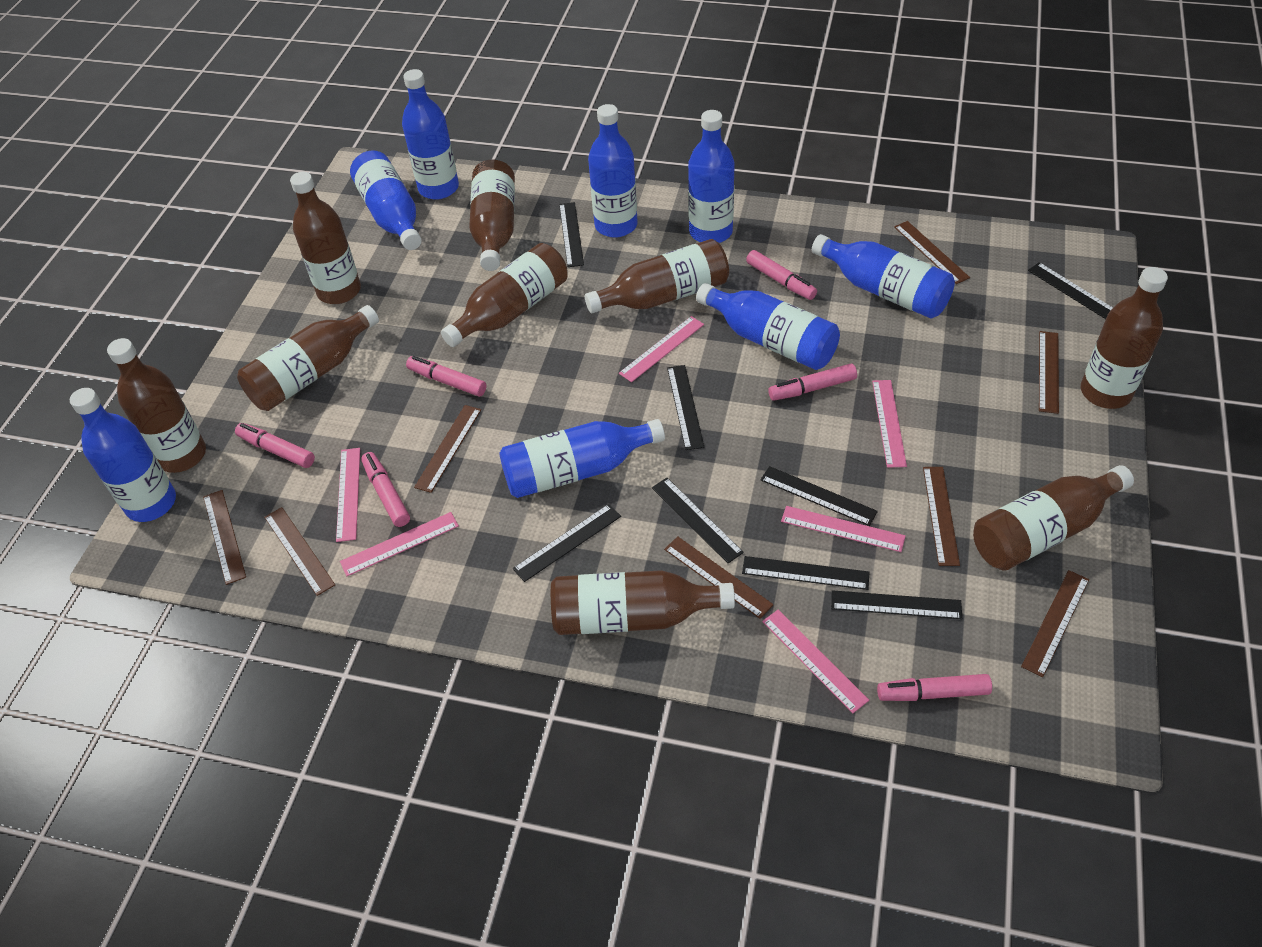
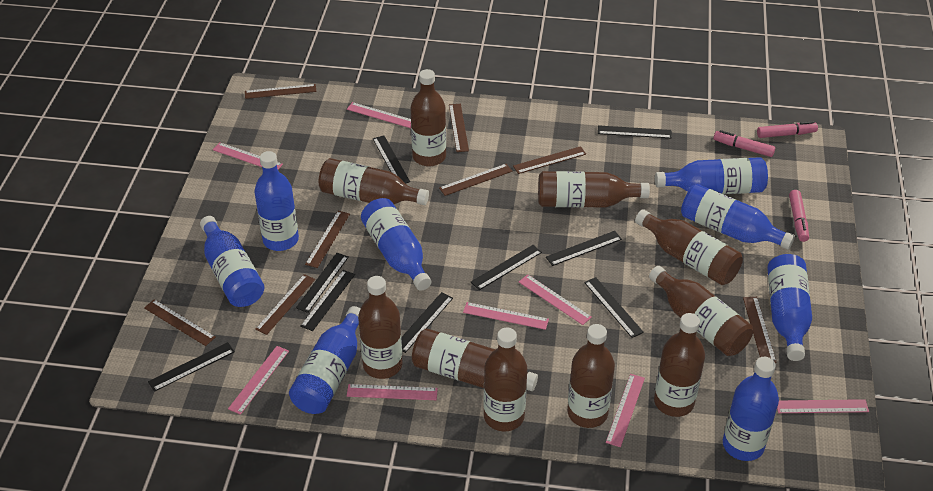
black ruler: 8 -> 9
brown bottle: 9 -> 10
pink marker: 6 -> 3
pink ruler: 6 -> 8

